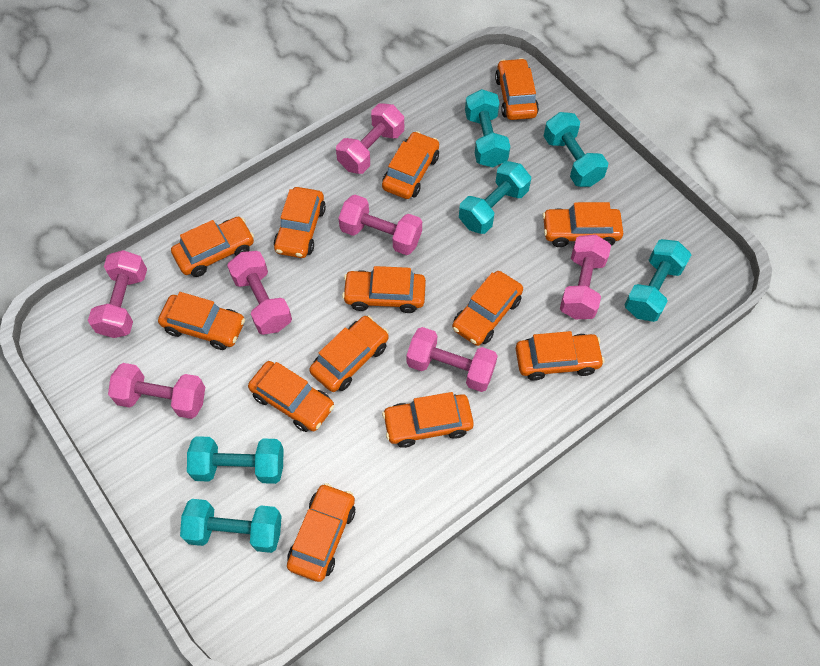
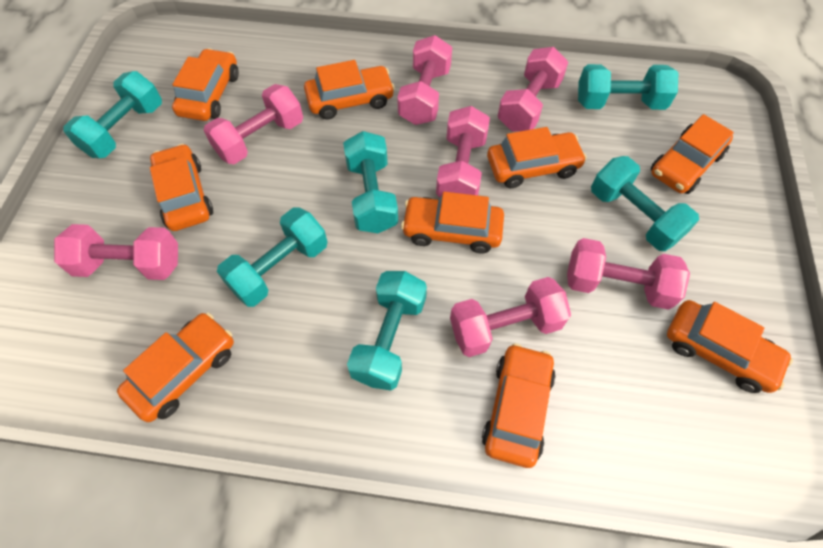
orange car: 13 -> 9

